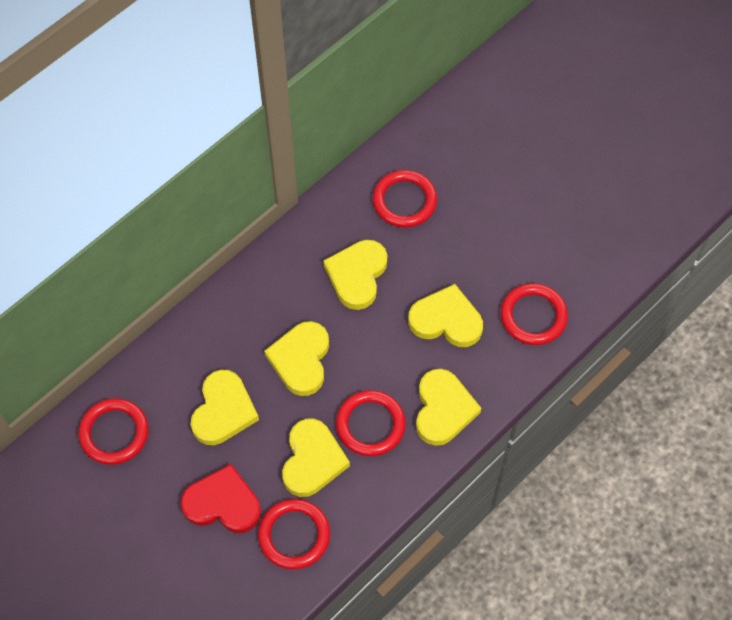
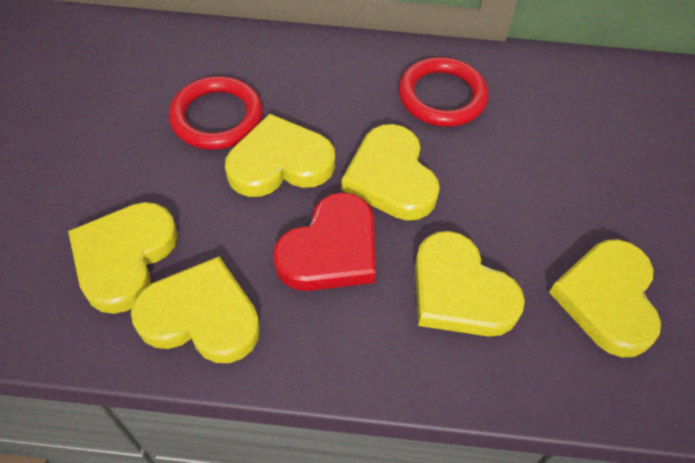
red ring: 5 -> 2

